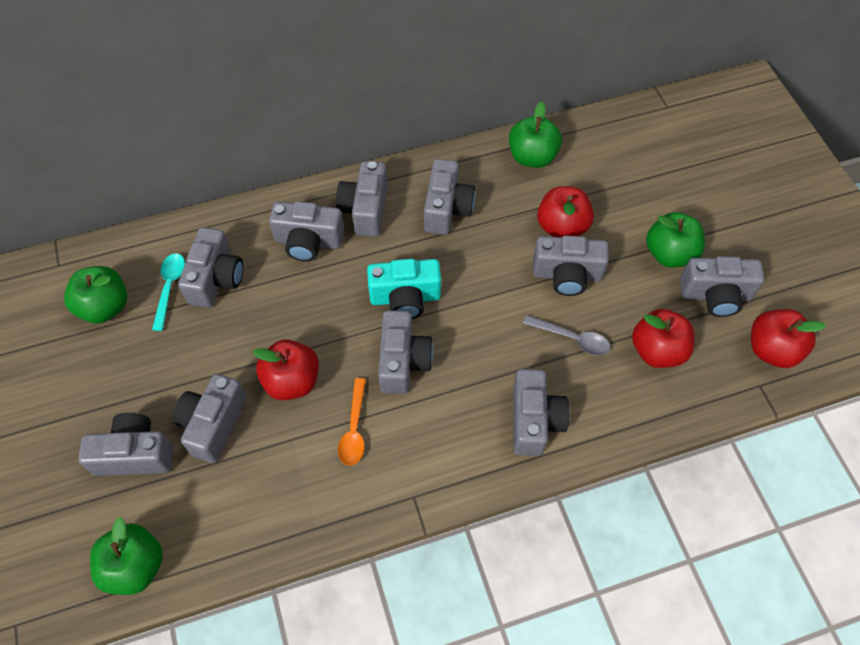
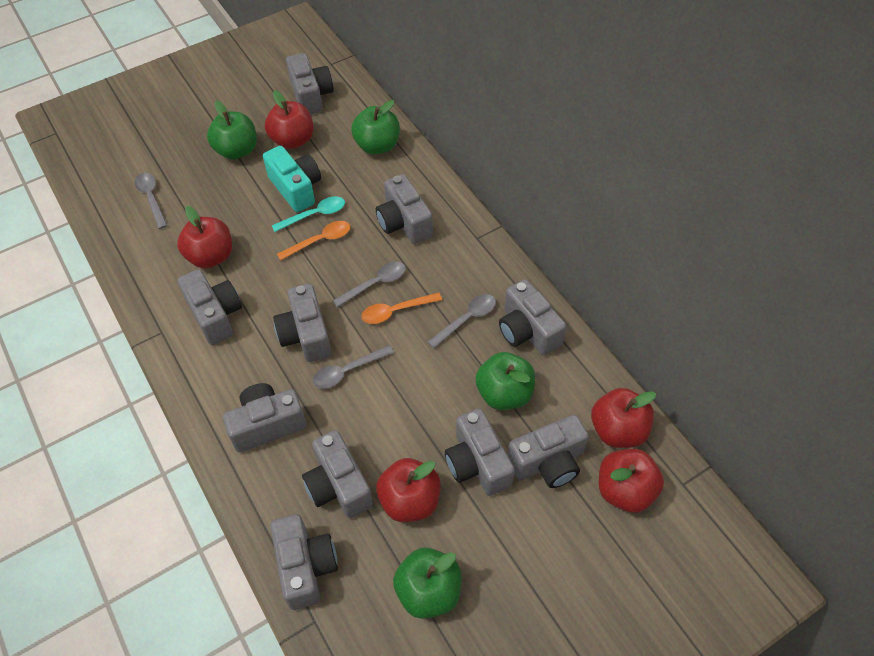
grey spoon: 1 -> 4
orange spoon: 1 -> 2
red apple: 4 -> 5

